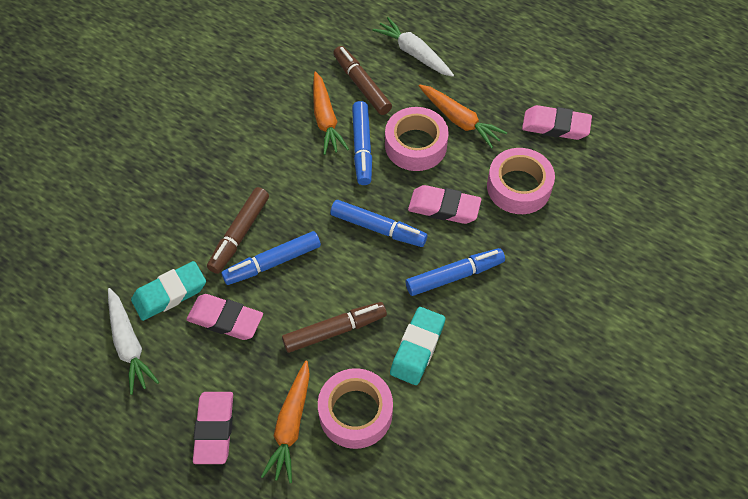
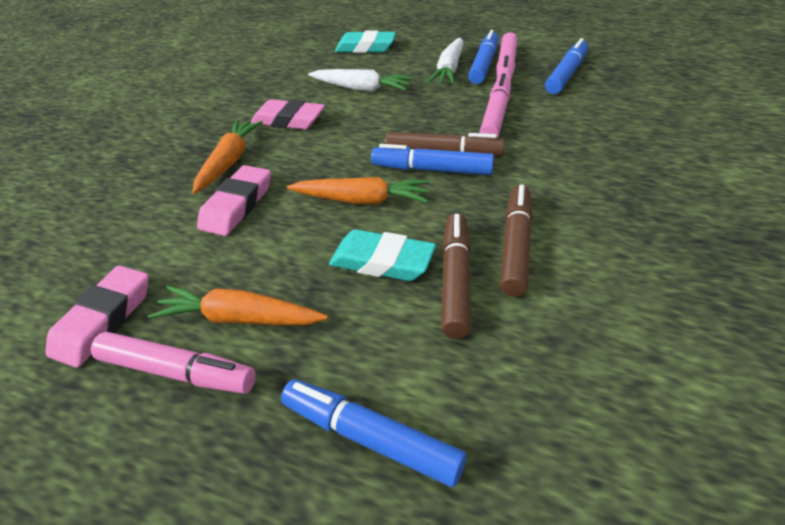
pink eraser: 4 -> 3
pink marker: 0 -> 3
pink tape: 3 -> 0

